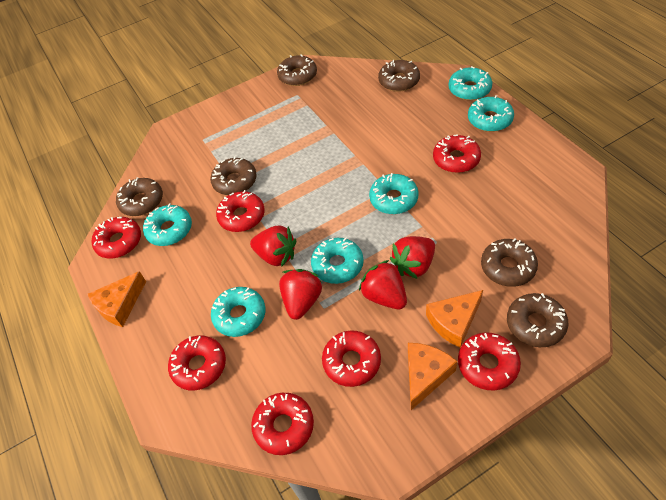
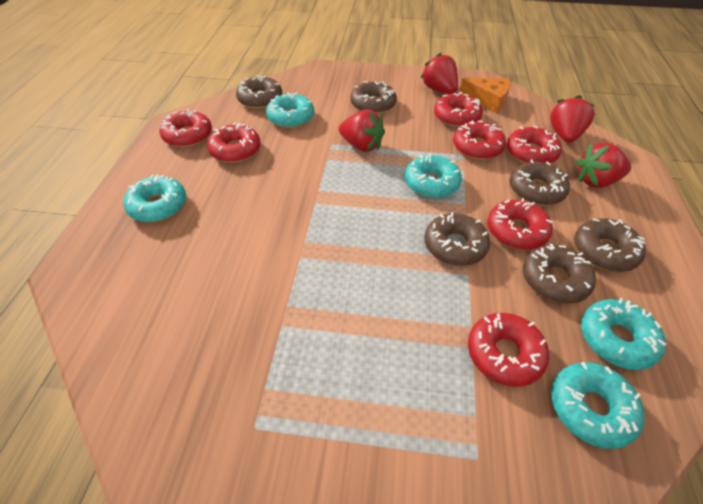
orange cheese: 3 -> 1
turquoise donut: 6 -> 5

